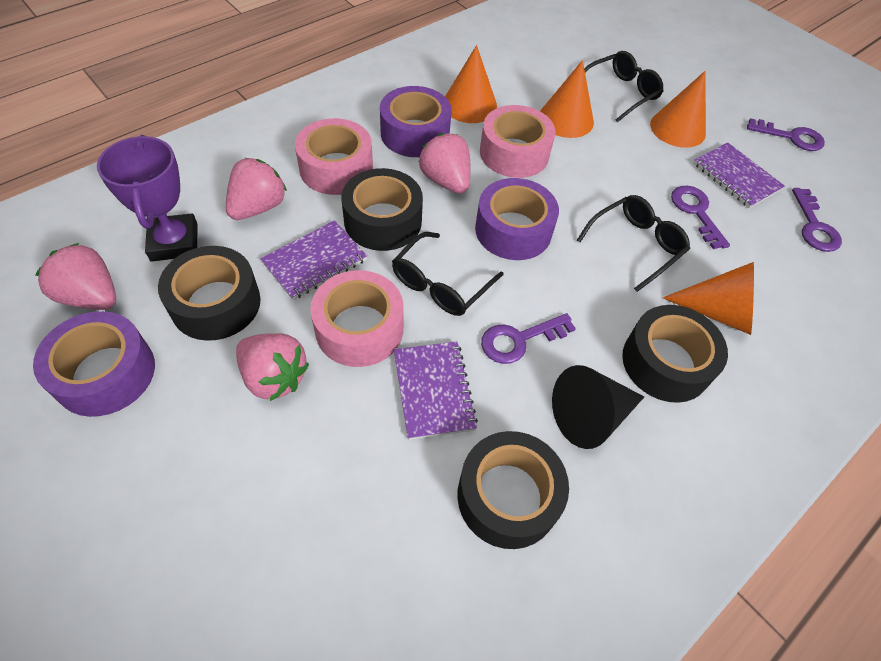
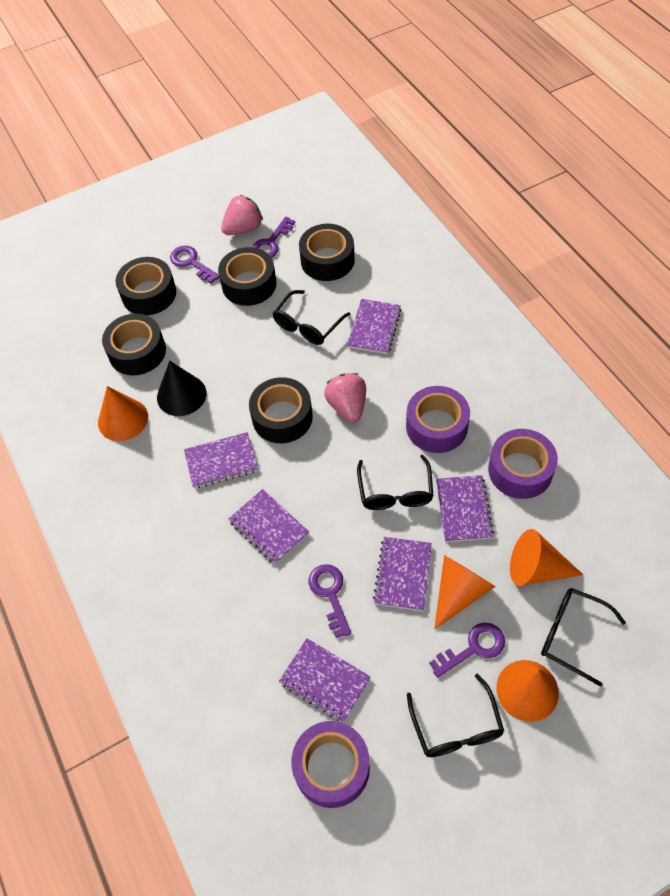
black glasses: 3 -> 4
black tape: 4 -> 5
pink strawberry: 4 -> 2
pink tape: 3 -> 0
purple notebook: 3 -> 6
purple trophy: 1 -> 0

